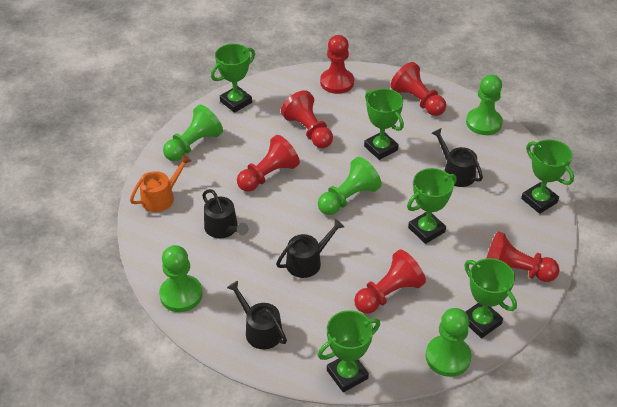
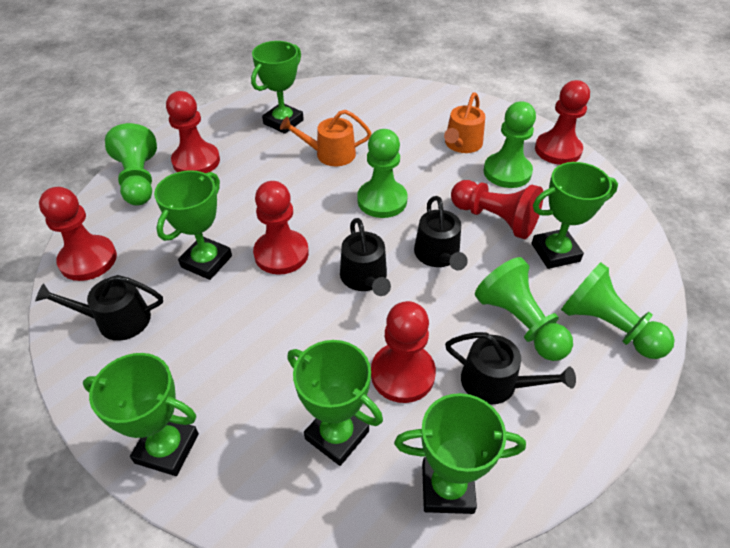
orange watering can: 1 -> 2

